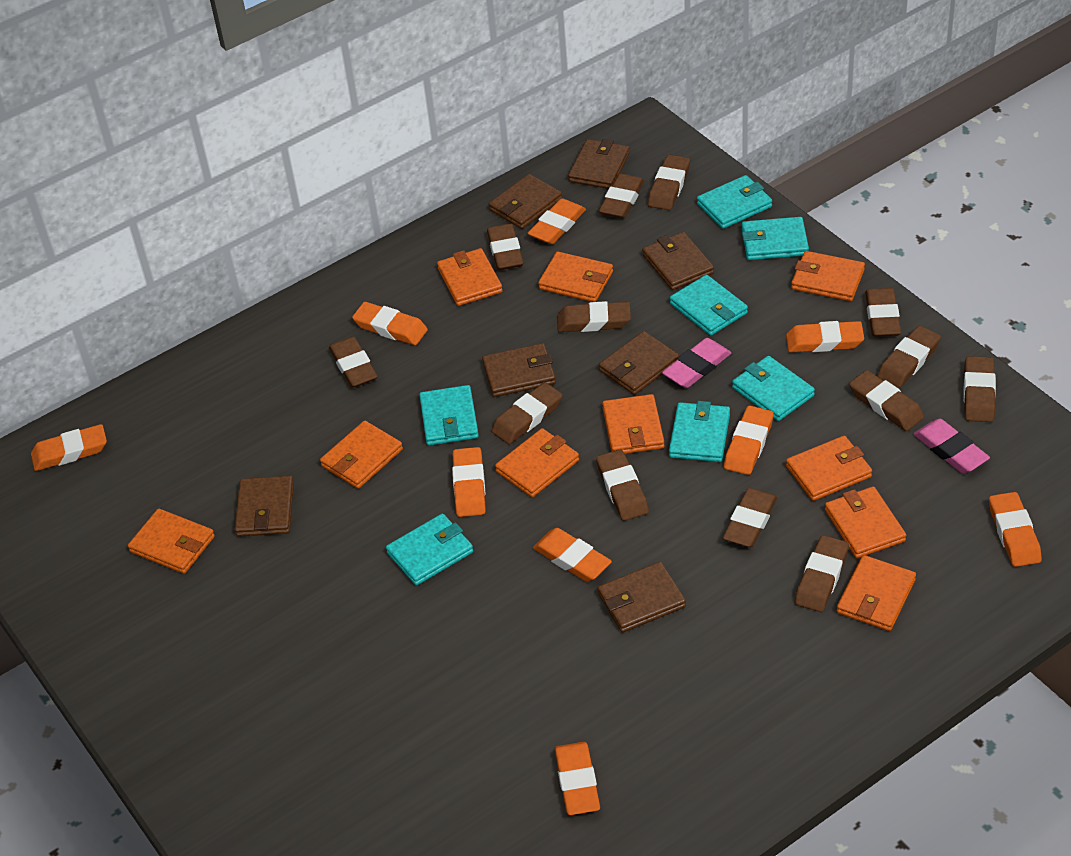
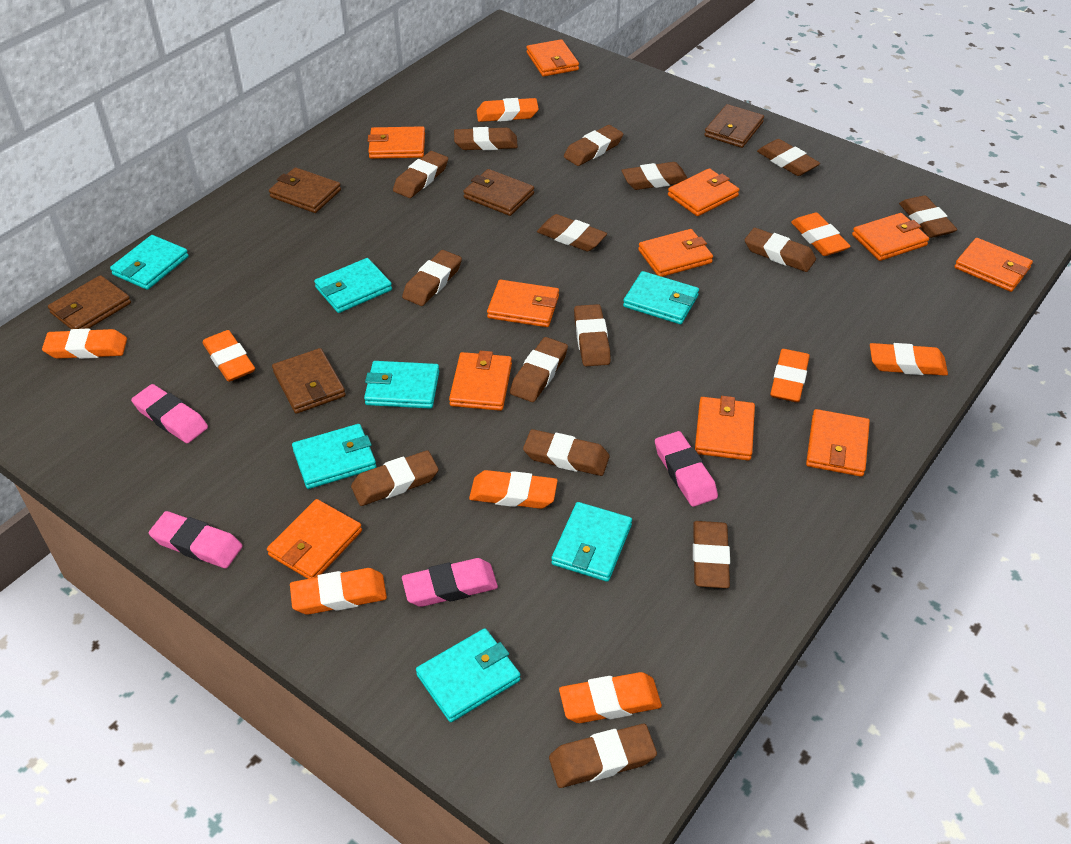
brown eraser: 13 -> 15
brown wallet: 7 -> 5
orange wallet: 10 -> 11
pink eraser: 2 -> 4

